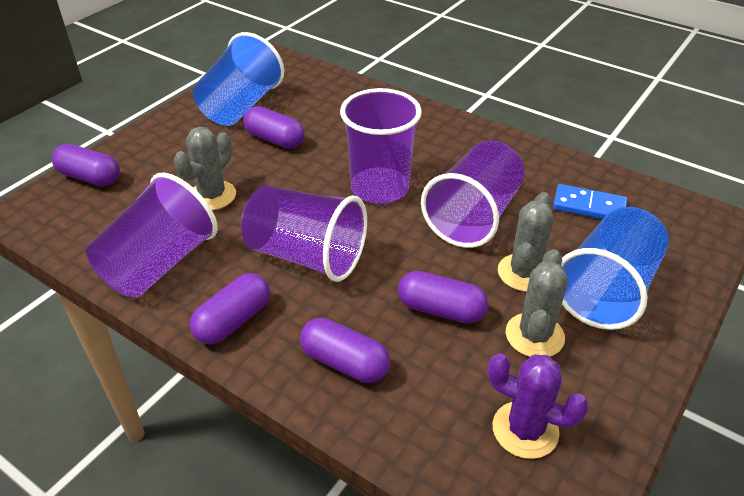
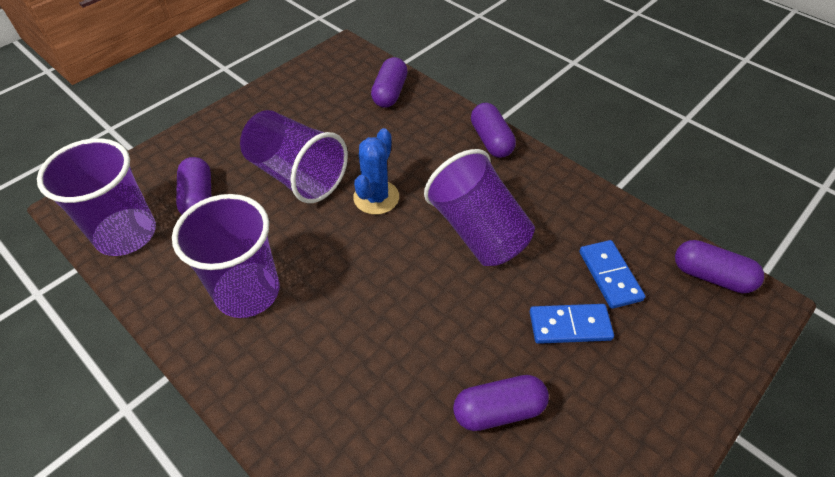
blue cactus: 0 -> 1
blue cup: 2 -> 0
blue domino: 1 -> 2
grey cactus: 3 -> 0
purple cactus: 1 -> 0

